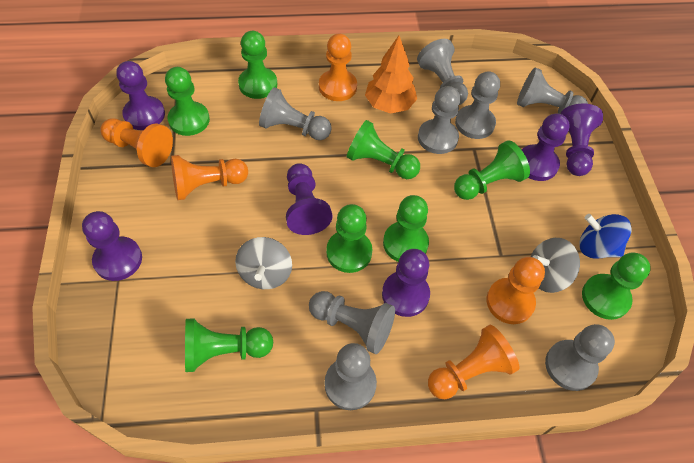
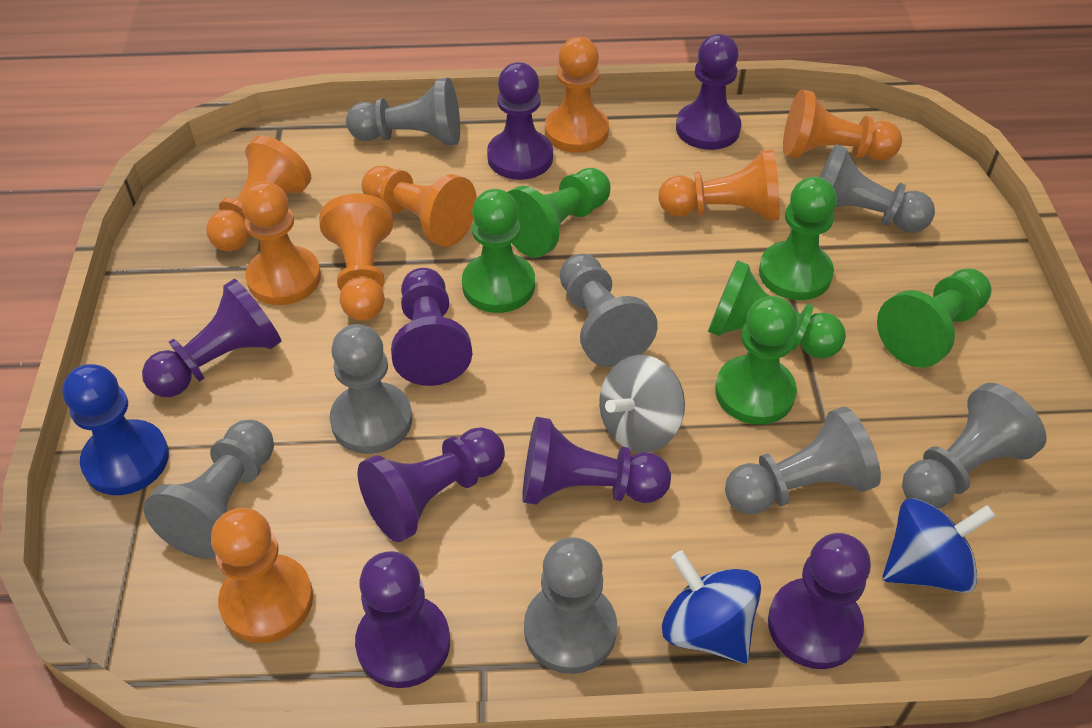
blue pawn: 0 -> 1
blue spinning top: 1 -> 2
green pawn: 8 -> 6
grey spinning top: 2 -> 1
orange pawn: 5 -> 8
orange tree: 1 -> 0
purple pawn: 6 -> 8

